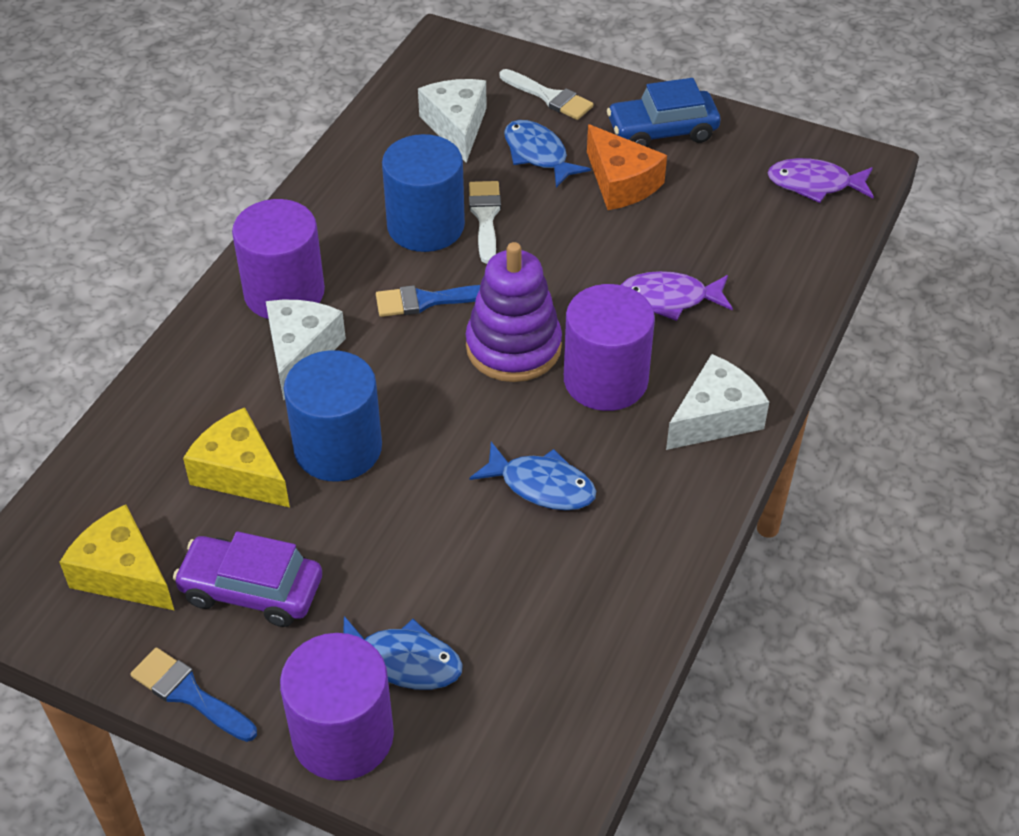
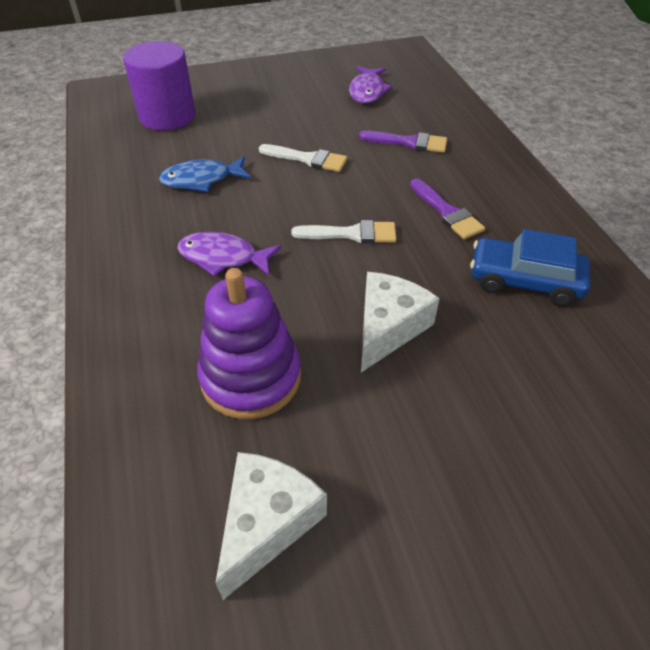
blue brush: 2 -> 0
blue cylinder: 2 -> 0
blue fish: 3 -> 1
orange cheese: 1 -> 0
purple brush: 0 -> 2
purple car: 1 -> 0
purple cylinder: 3 -> 1
white cheese: 3 -> 2
yellow cheese: 2 -> 0

